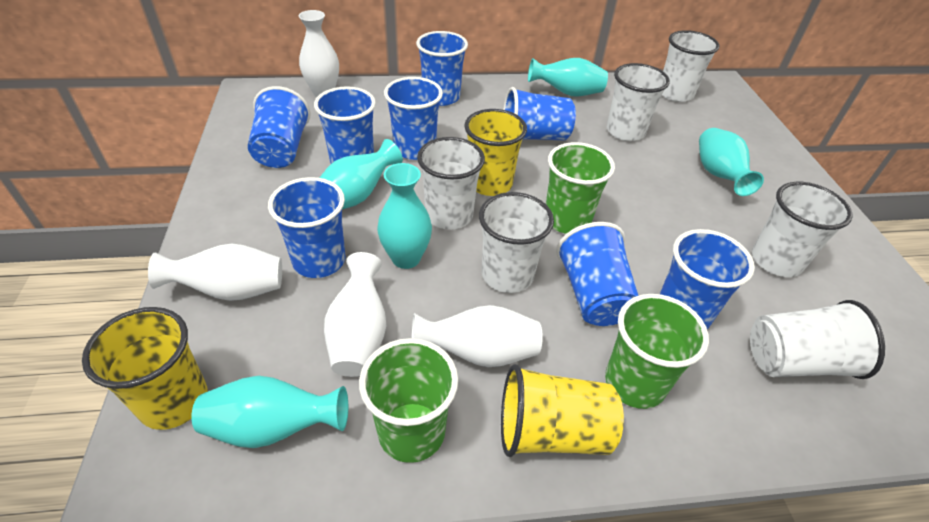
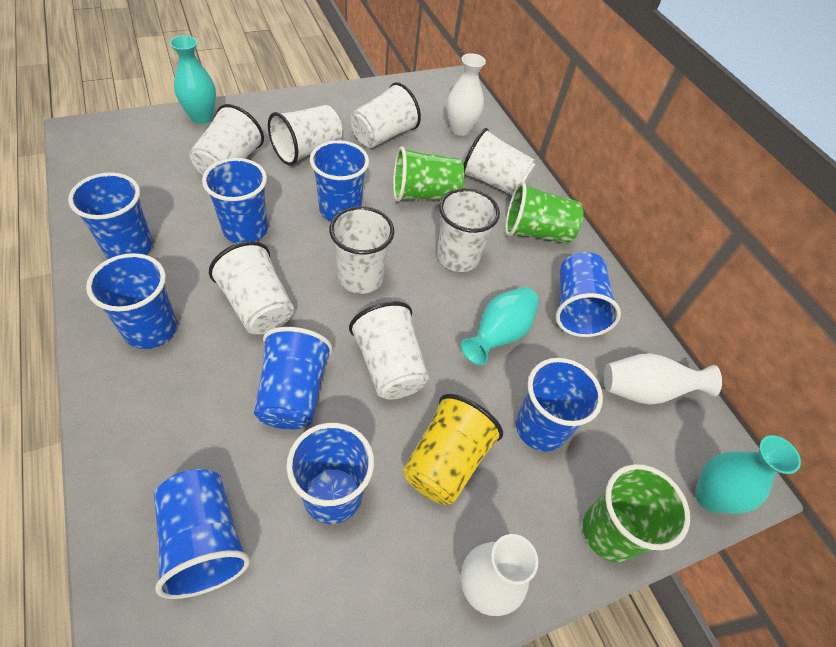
blue cup: 8 -> 9
turquoise vase: 5 -> 3
white cup: 6 -> 8
white vase: 4 -> 3
yellow cup: 3 -> 1

